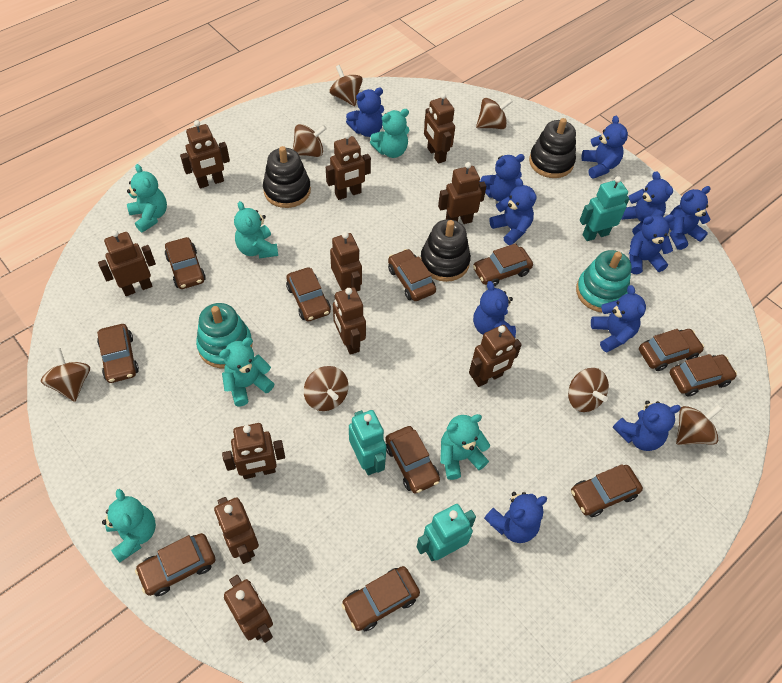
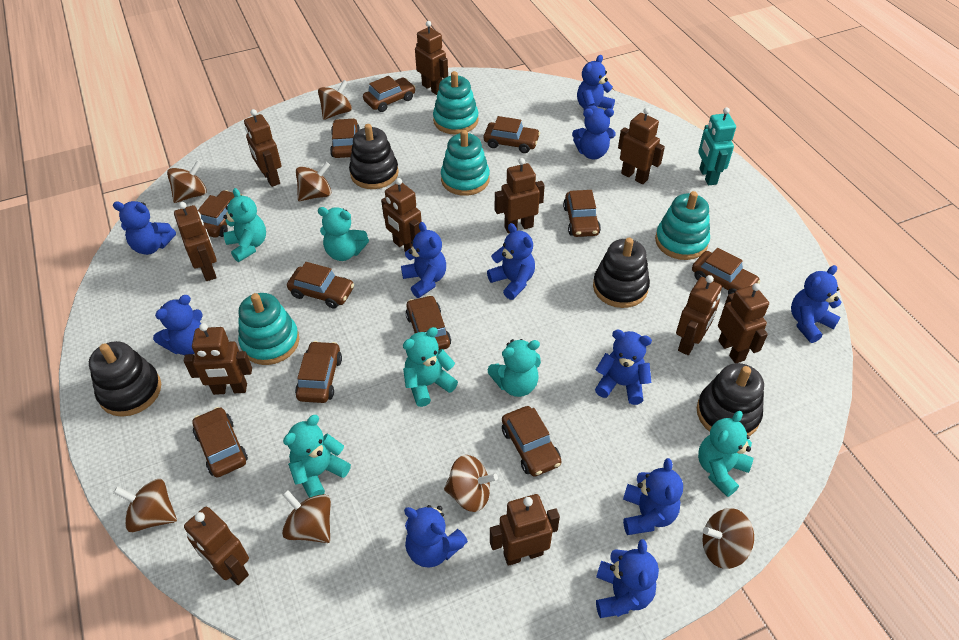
black stacking toy: 3 -> 4
turquoise robot: 3 -> 1
turquoise stacking toy: 2 -> 4

